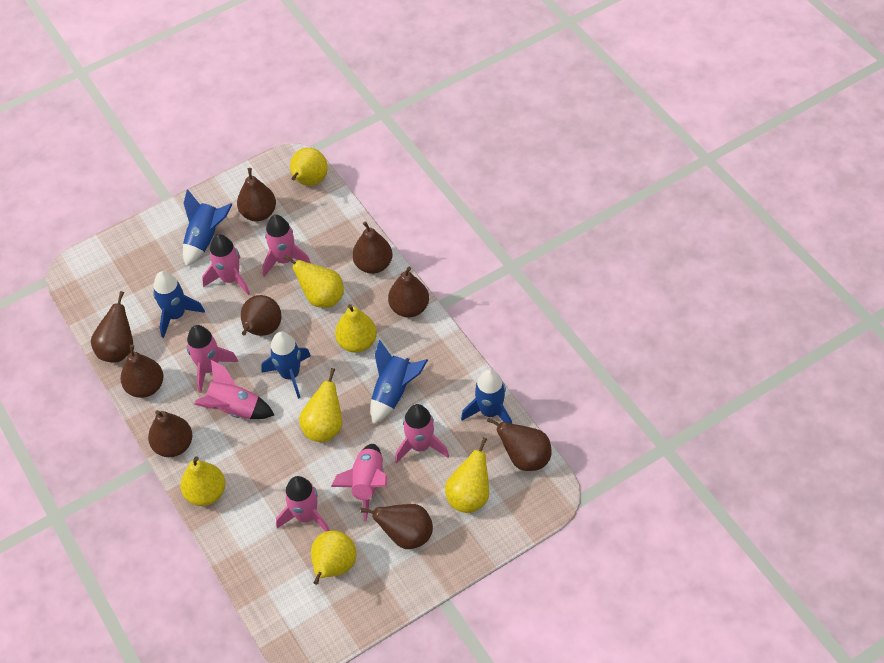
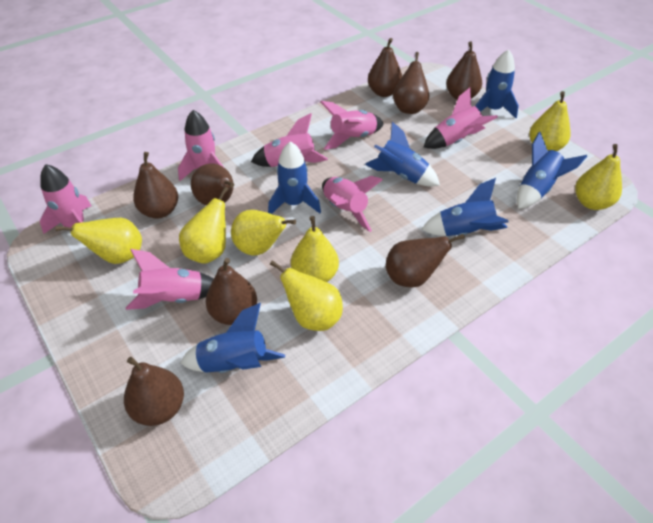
blue rocket: 5 -> 6
brown pear: 9 -> 8

